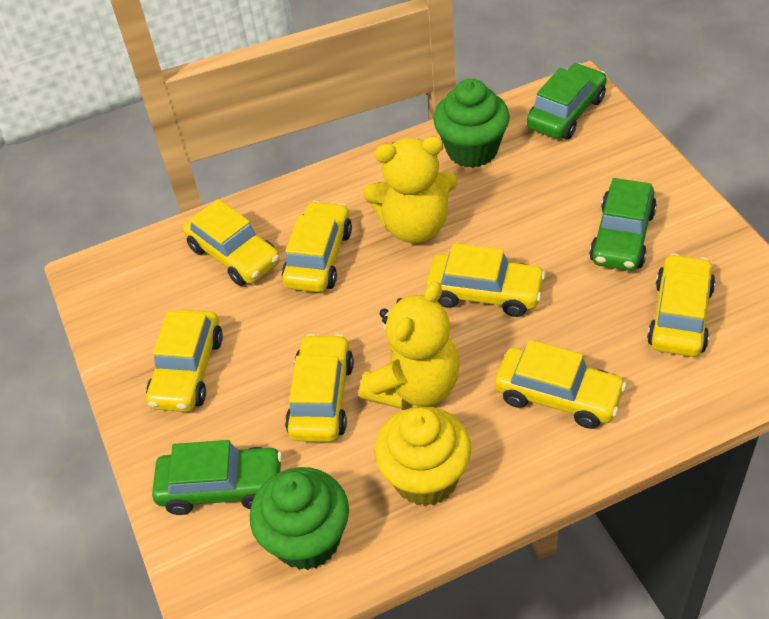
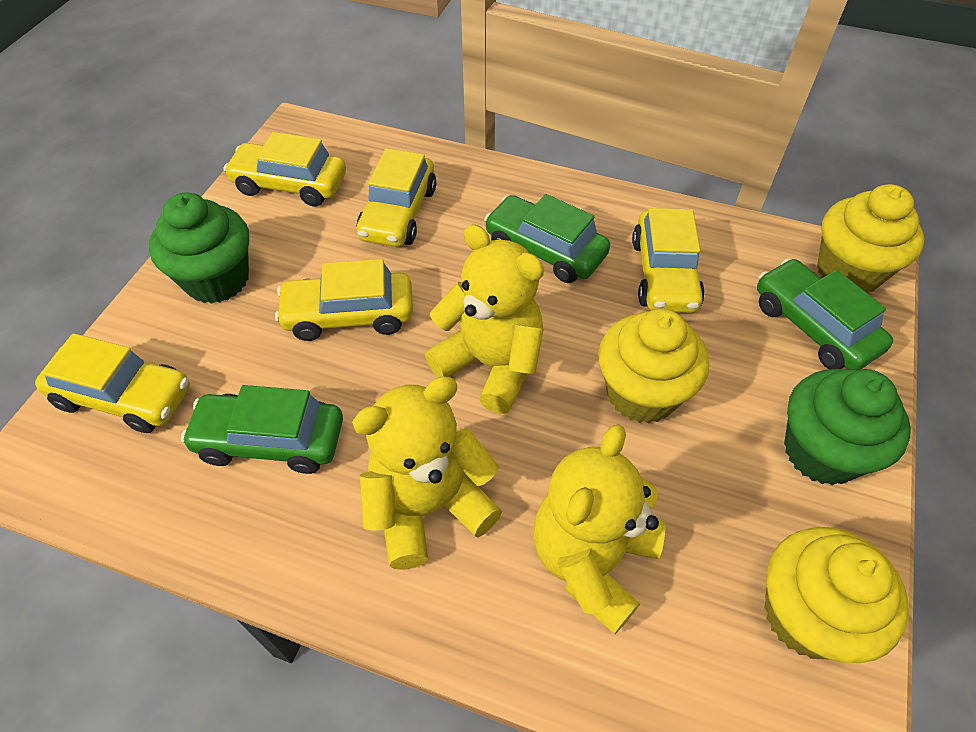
yellow car: 7 -> 5
yellow cupcake: 1 -> 3
yellow teddy bear: 2 -> 3

